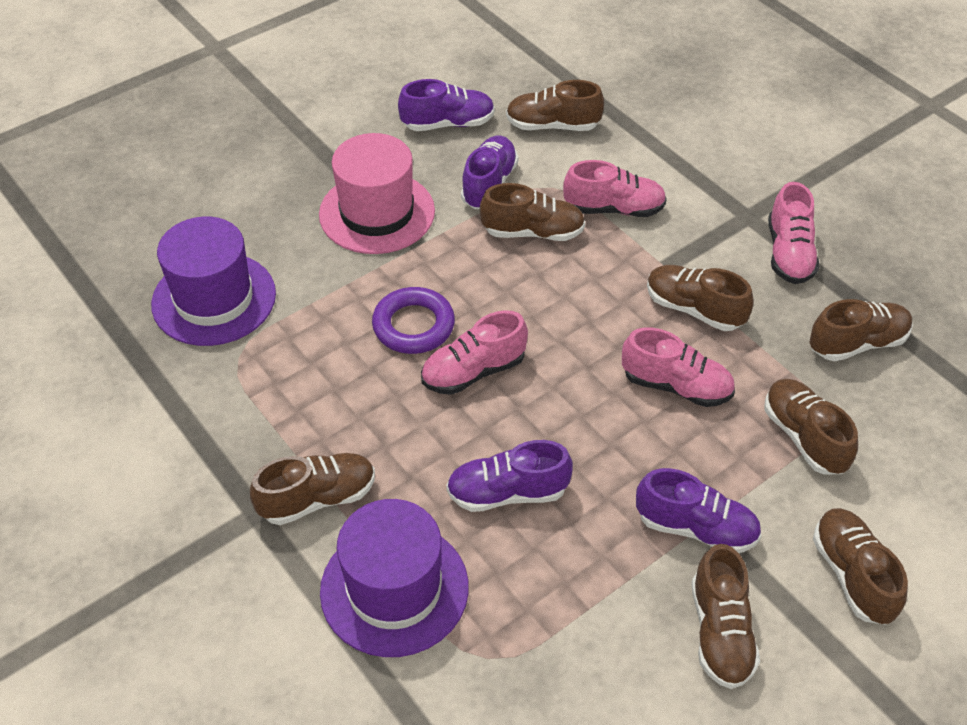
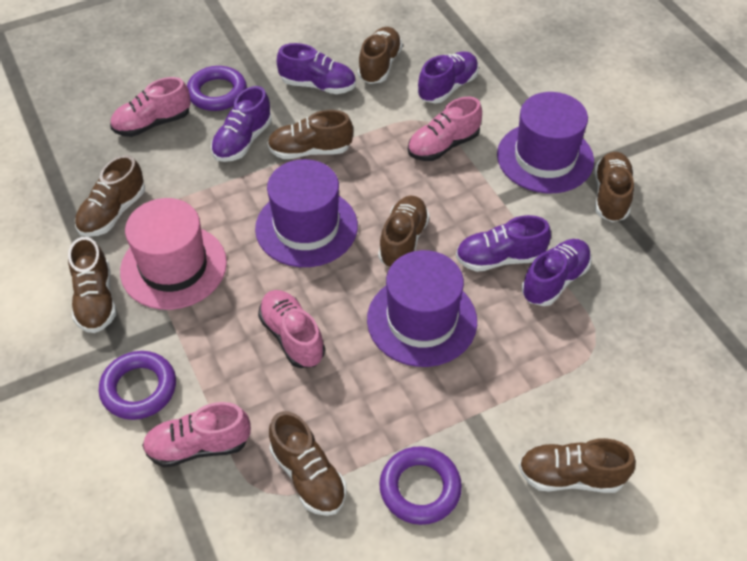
purple hat: 2 -> 3
purple ring: 1 -> 3
purple shoe: 4 -> 5

